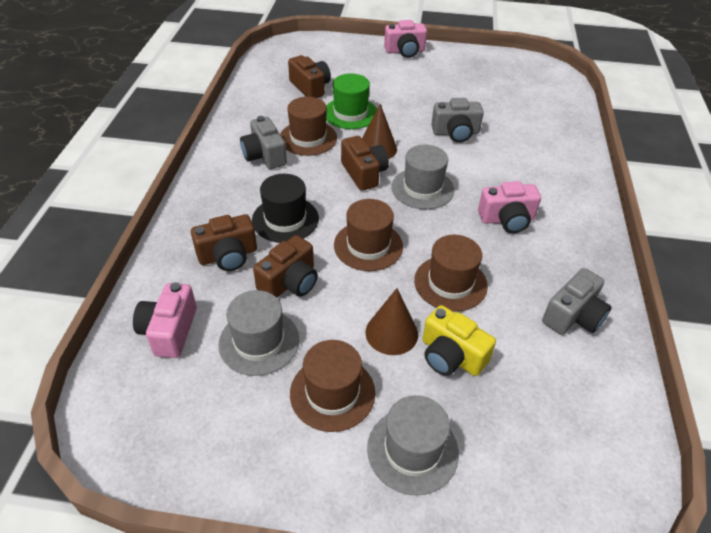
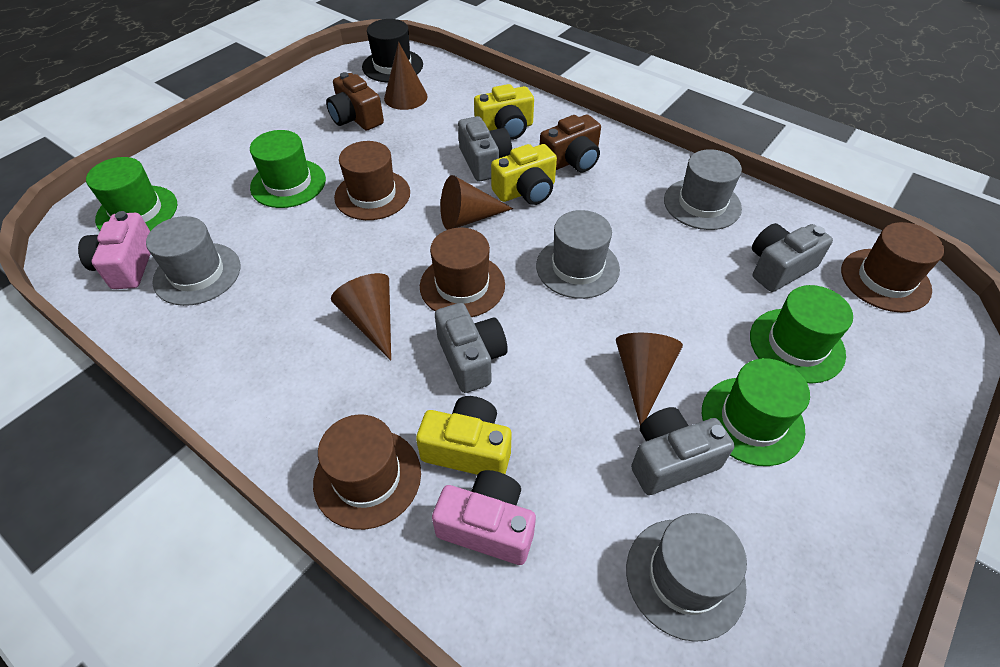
brown camera: 4 -> 2
brown cone: 2 -> 4
green hat: 1 -> 4
grey camera: 3 -> 4
grey hat: 3 -> 4
pink camera: 3 -> 2
yellow camera: 1 -> 3

